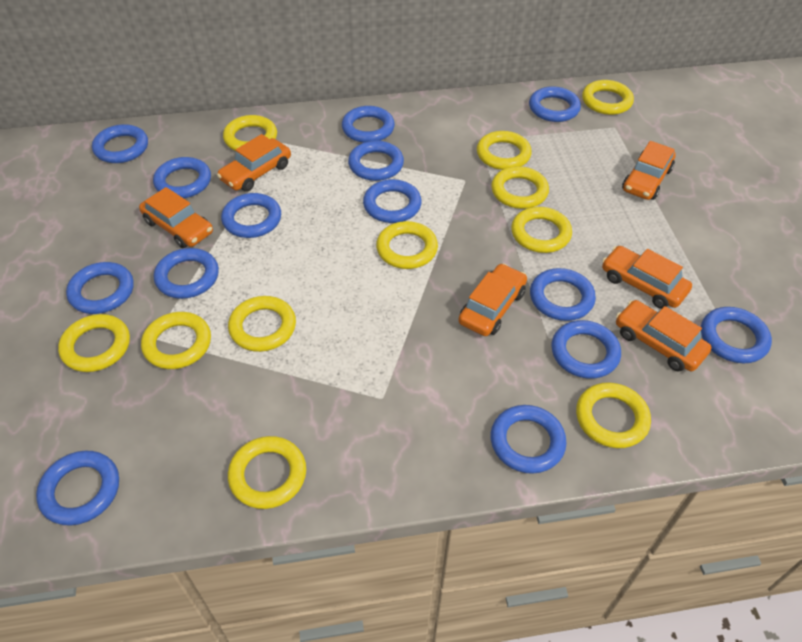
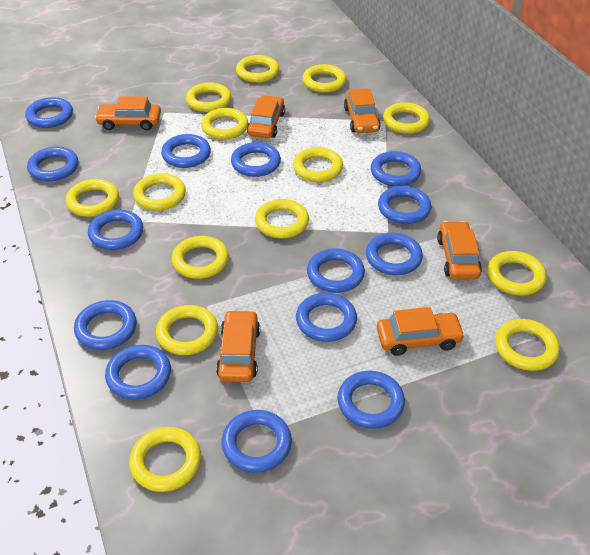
yellow ring: 11 -> 14

